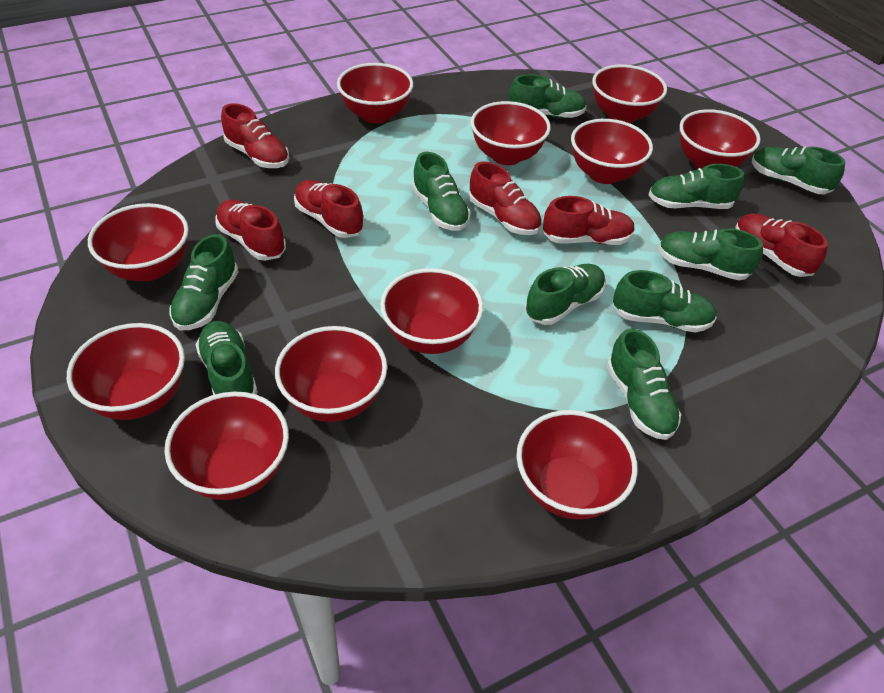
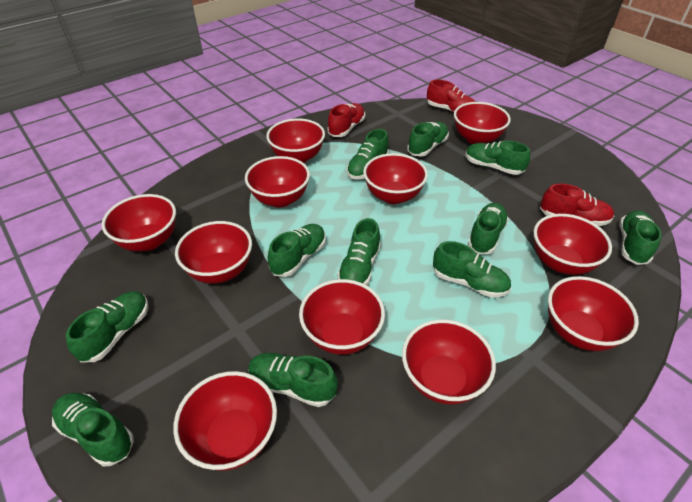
green shoe: 10 -> 11
red shoe: 6 -> 3

